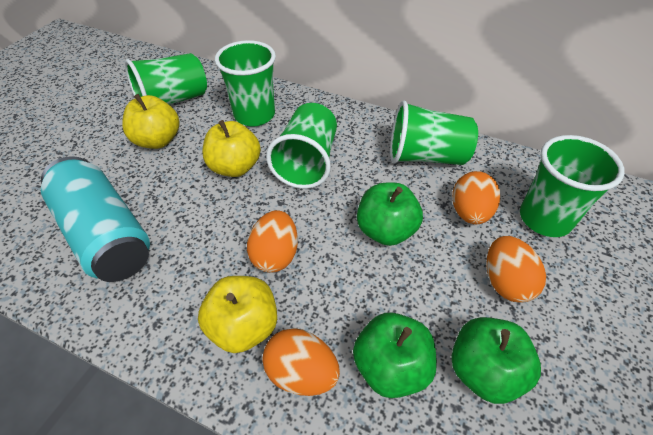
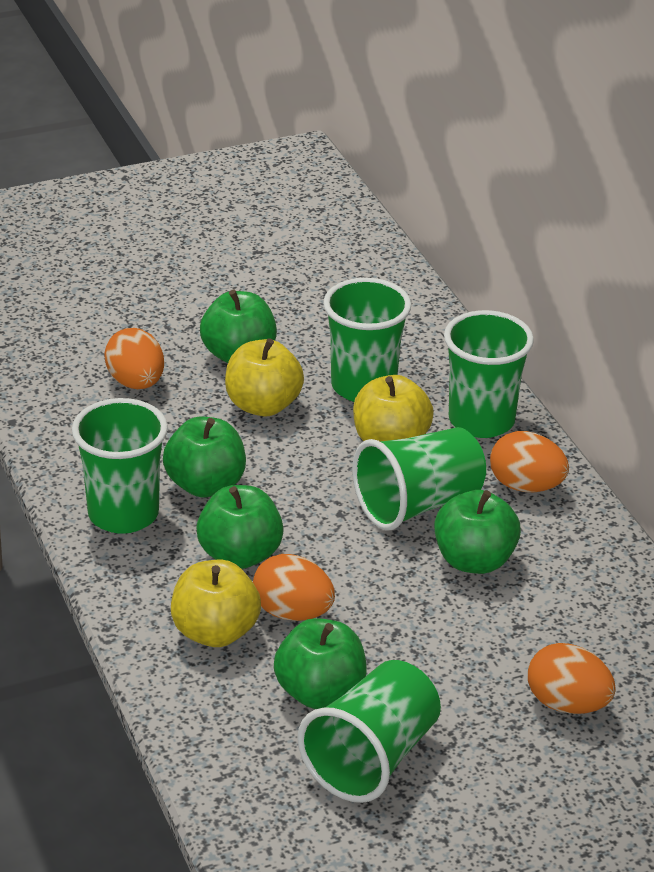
green apple: 3 -> 5
turquoise can: 1 -> 0

